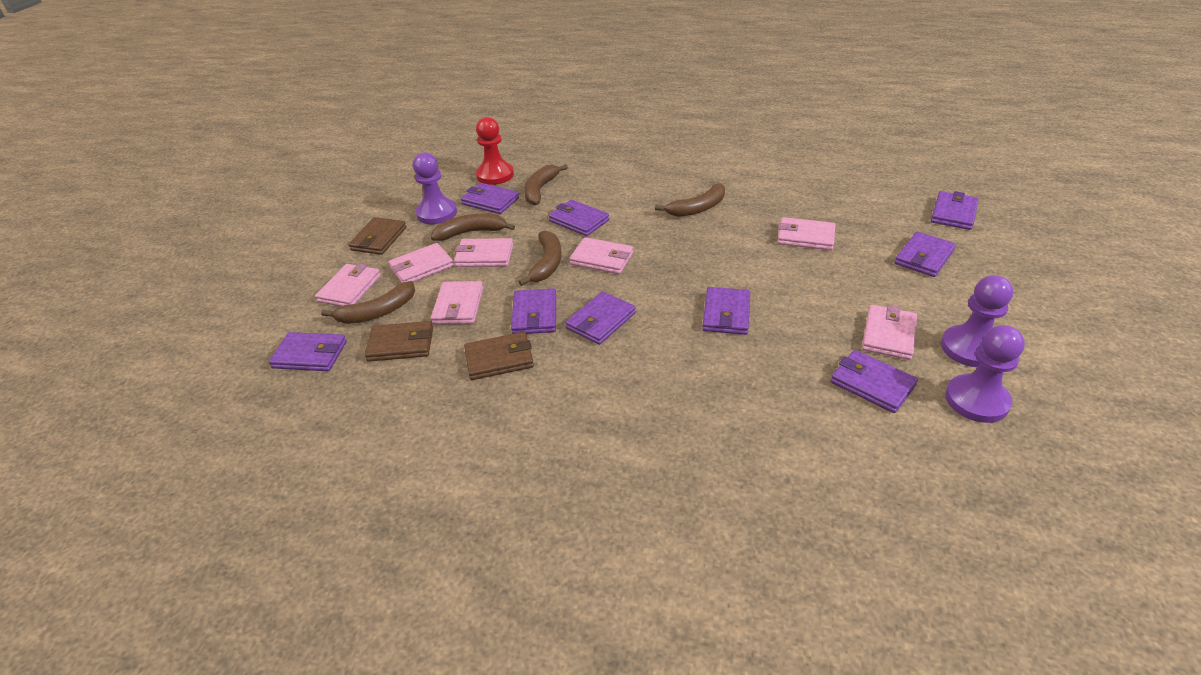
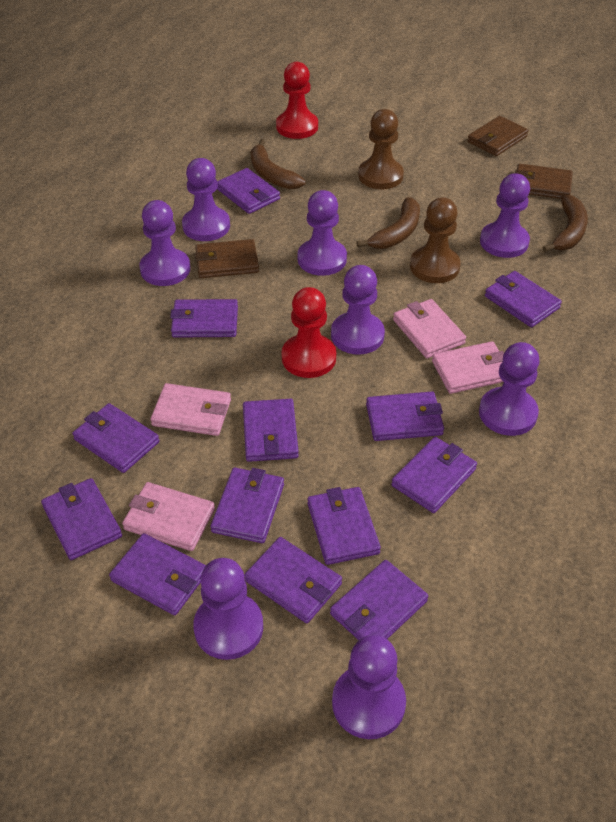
brown banana: 5 -> 3
brown pawn: 0 -> 2
pink wallet: 7 -> 4
purple pawn: 3 -> 8
purple wallet: 9 -> 13
red pawn: 1 -> 2

